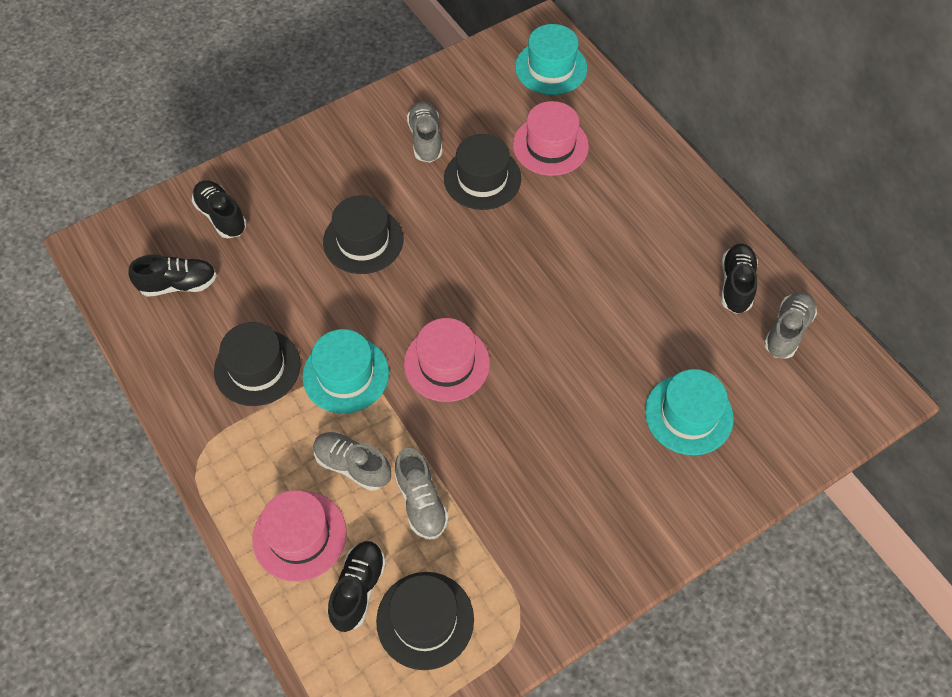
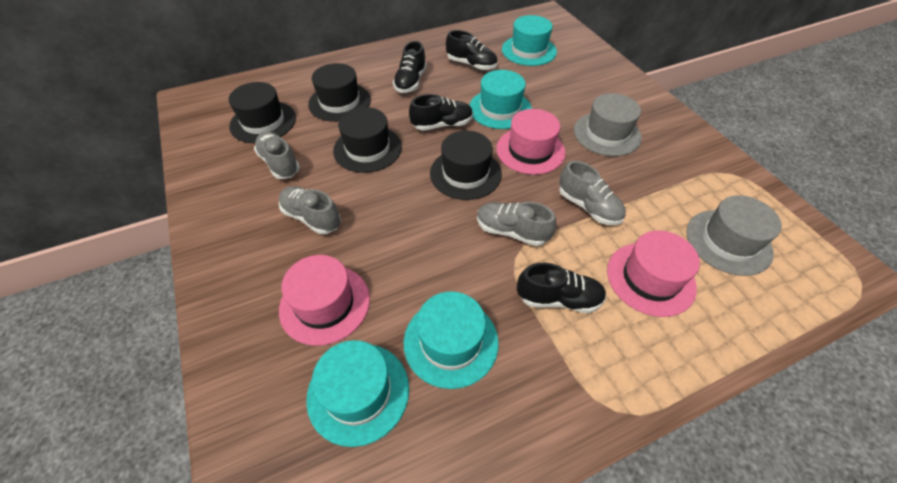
grey hat: 0 -> 2
turquoise hat: 3 -> 4

